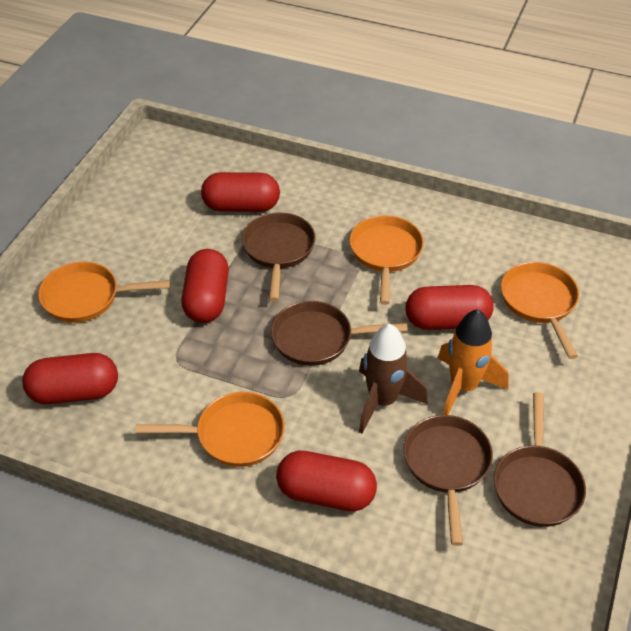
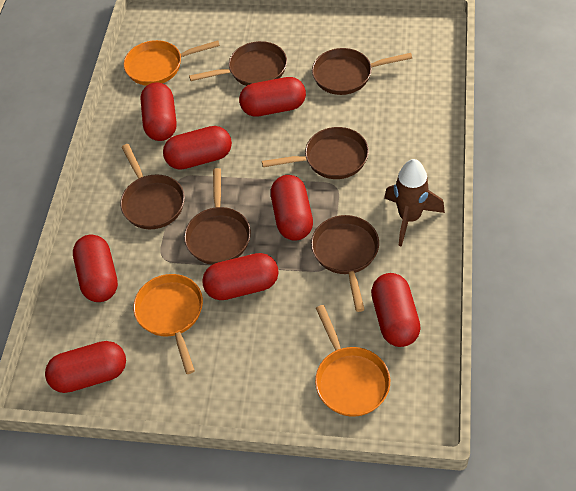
brown pan: 4 -> 6
orange pan: 4 -> 3
orange rocket: 1 -> 0
red capsule: 5 -> 8

